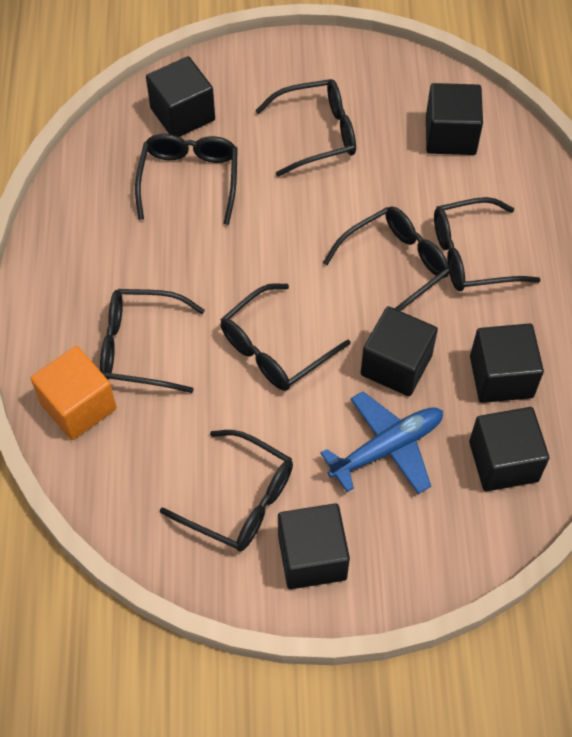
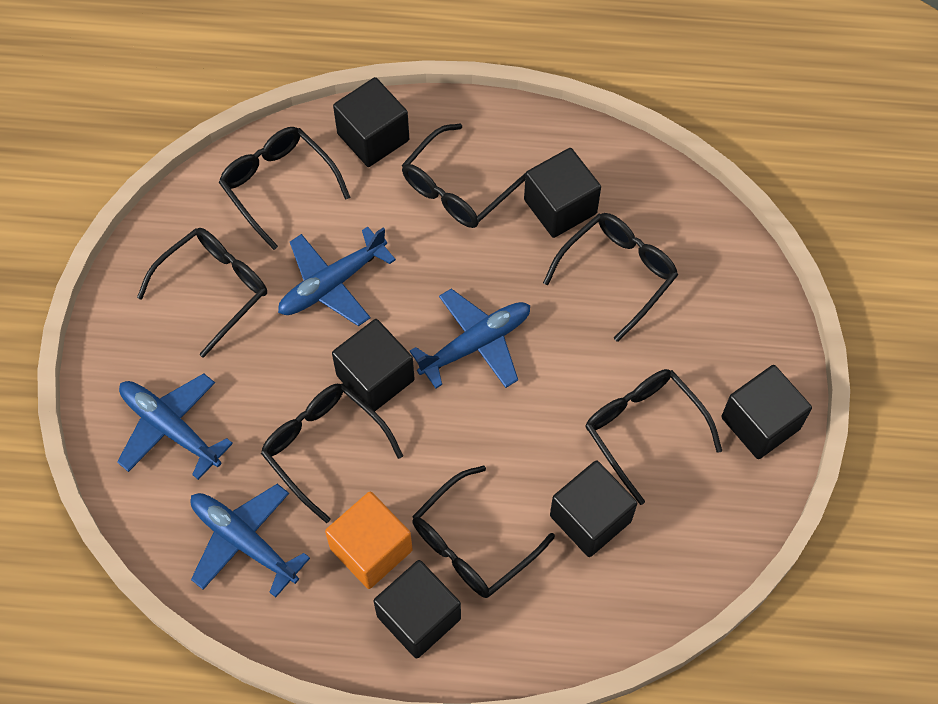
blue plane: 1 -> 4

